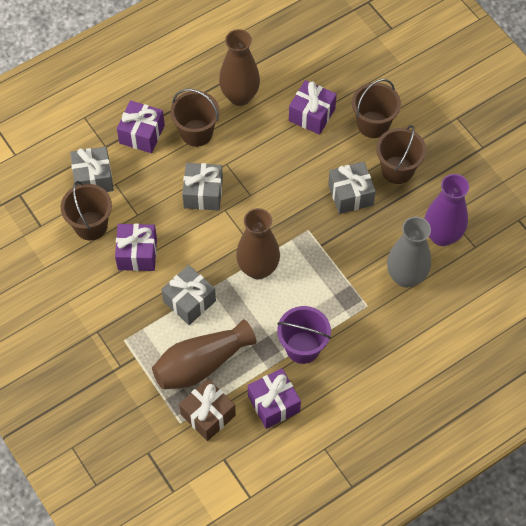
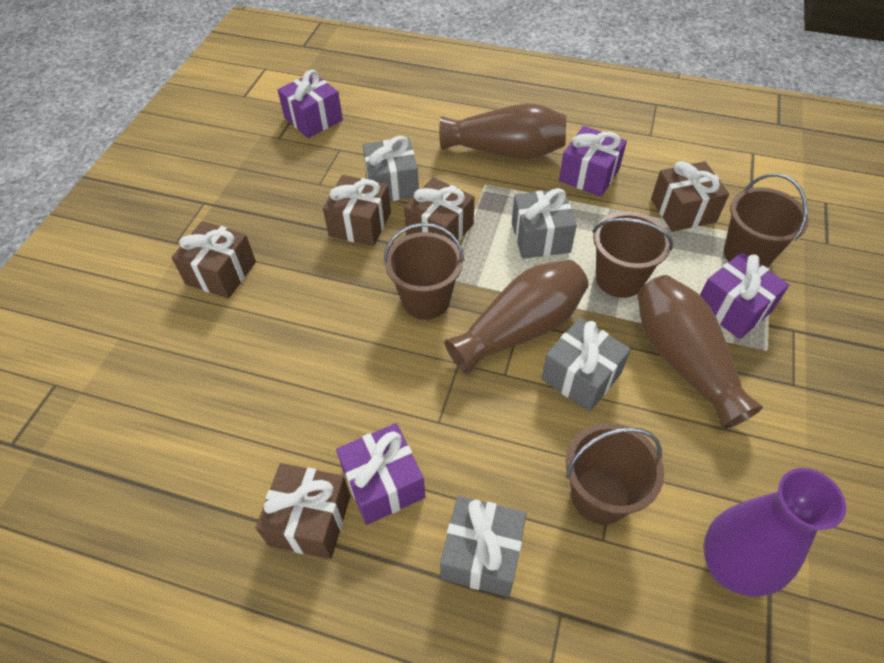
brown gift: 1 -> 5
grey vase: 1 -> 0
purple bucket: 1 -> 0

